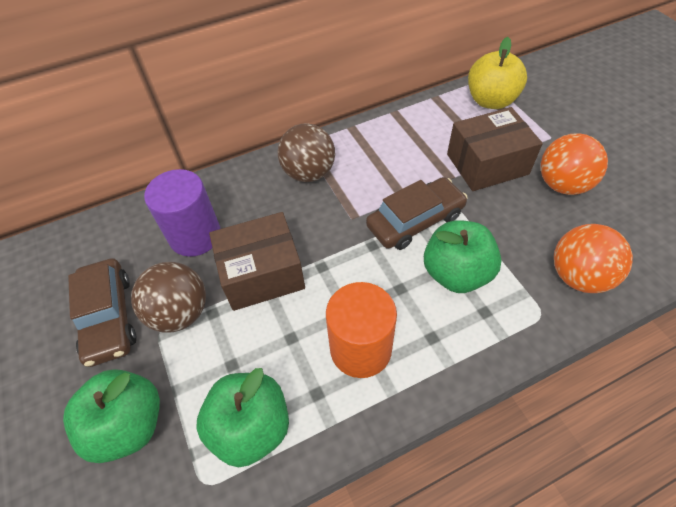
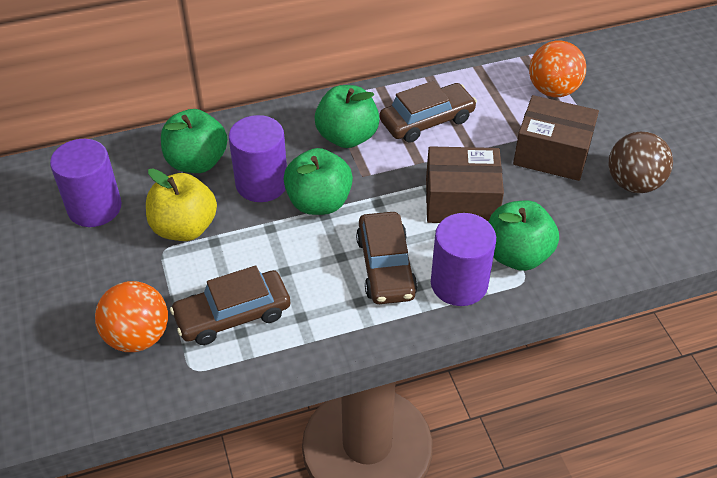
brown ball: 2 -> 1
brown car: 2 -> 3
green apple: 3 -> 4
orange cylinder: 1 -> 0
purple cylinder: 1 -> 3

